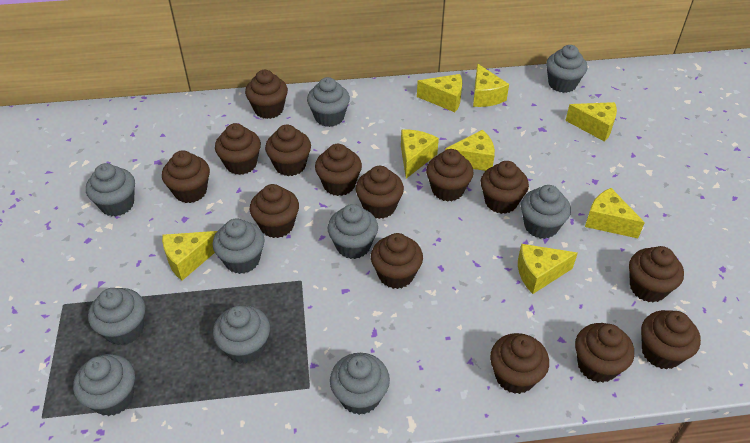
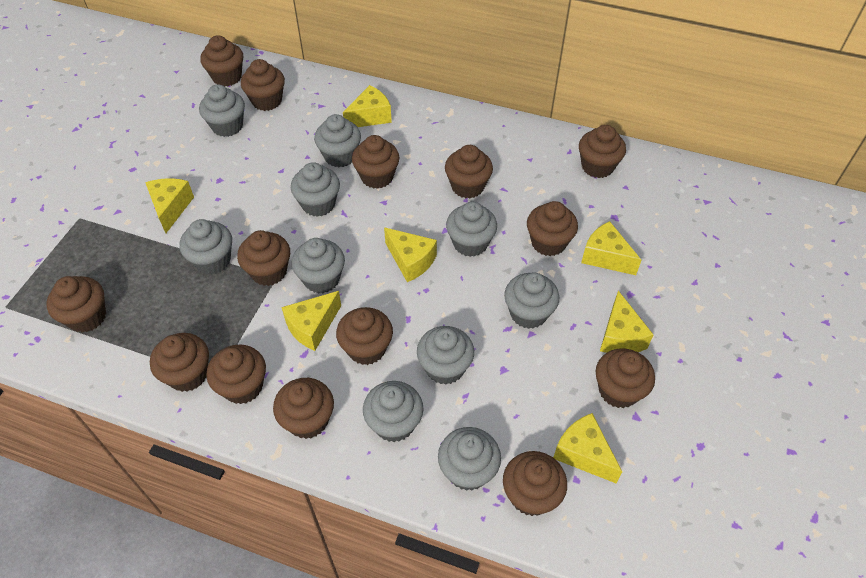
yellow cheese: 8 -> 7

